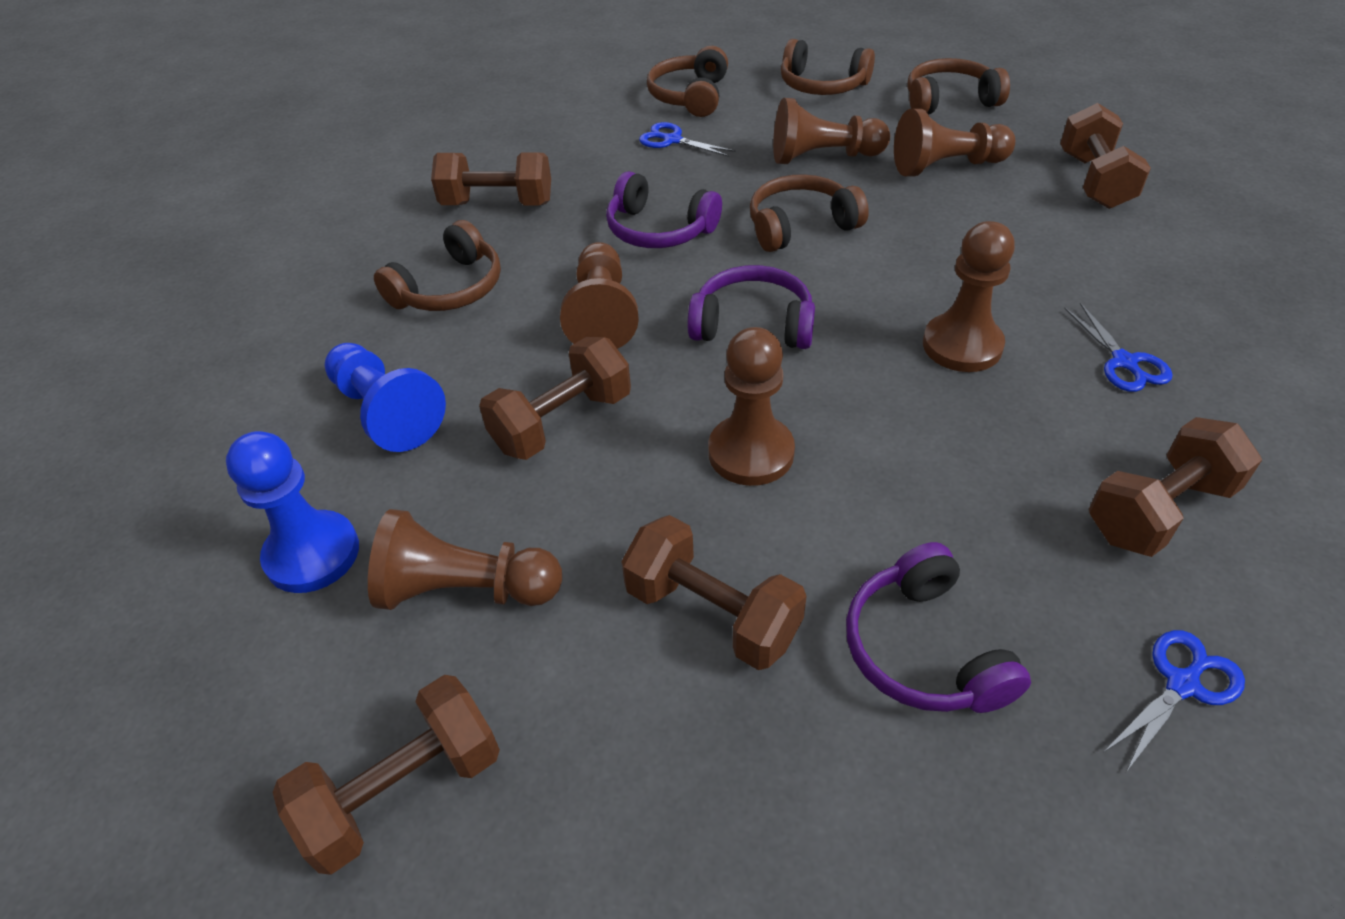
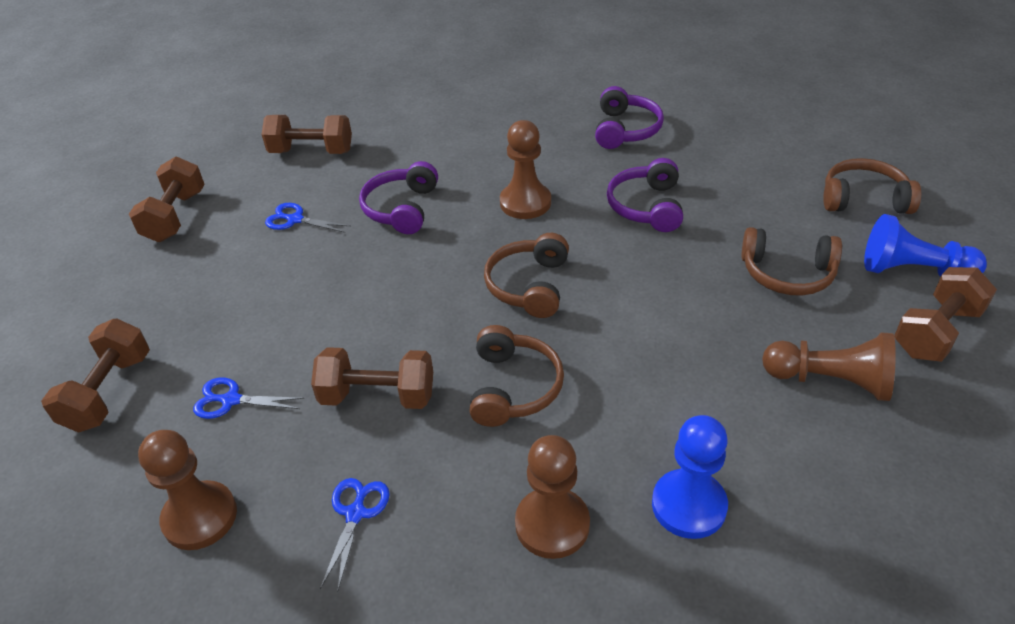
brown dumbbell: 6 -> 5
brown headphones: 5 -> 4
brown pawn: 6 -> 4

